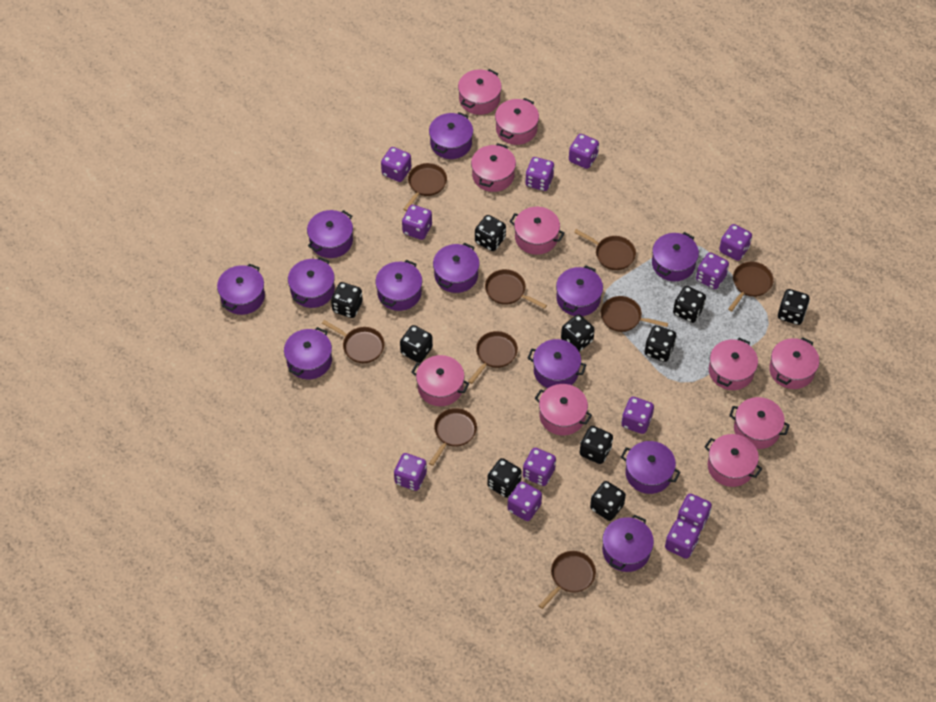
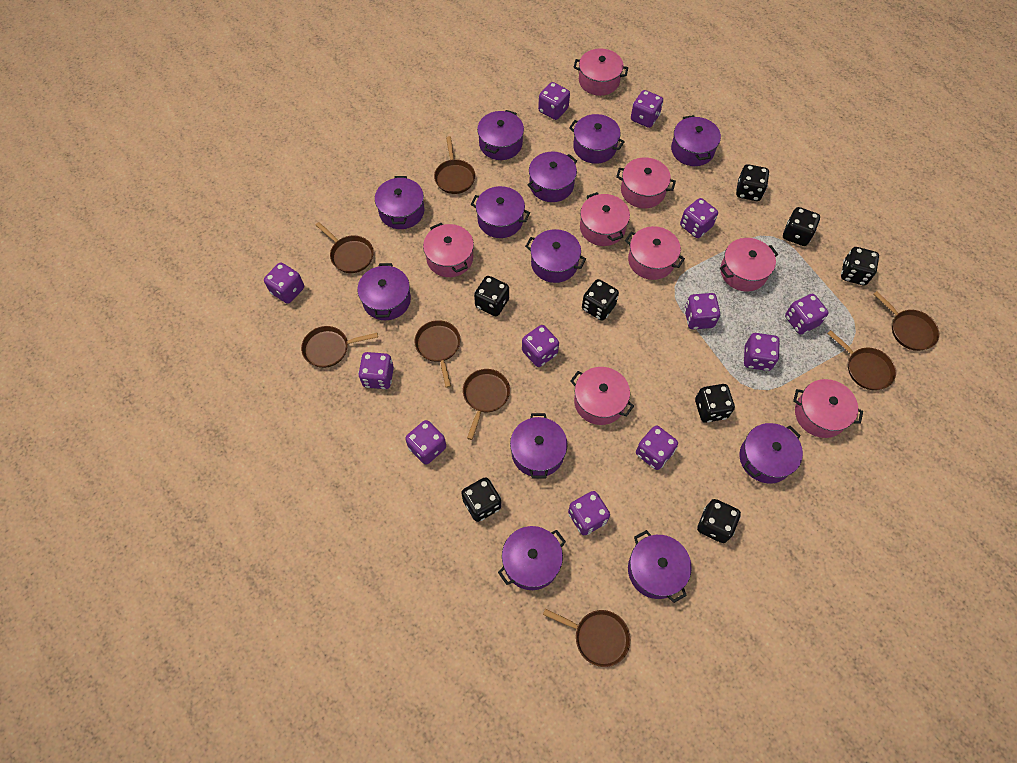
black dice: 10 -> 8
brown pan: 9 -> 8
pink pot: 10 -> 8

